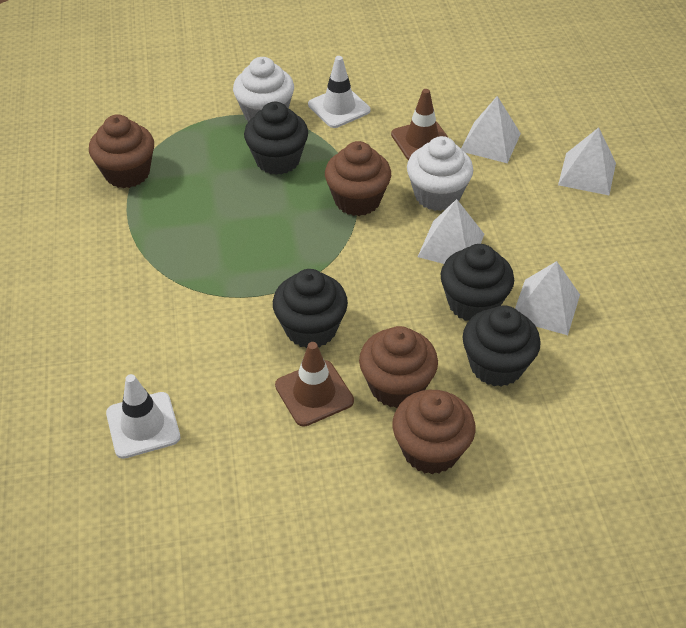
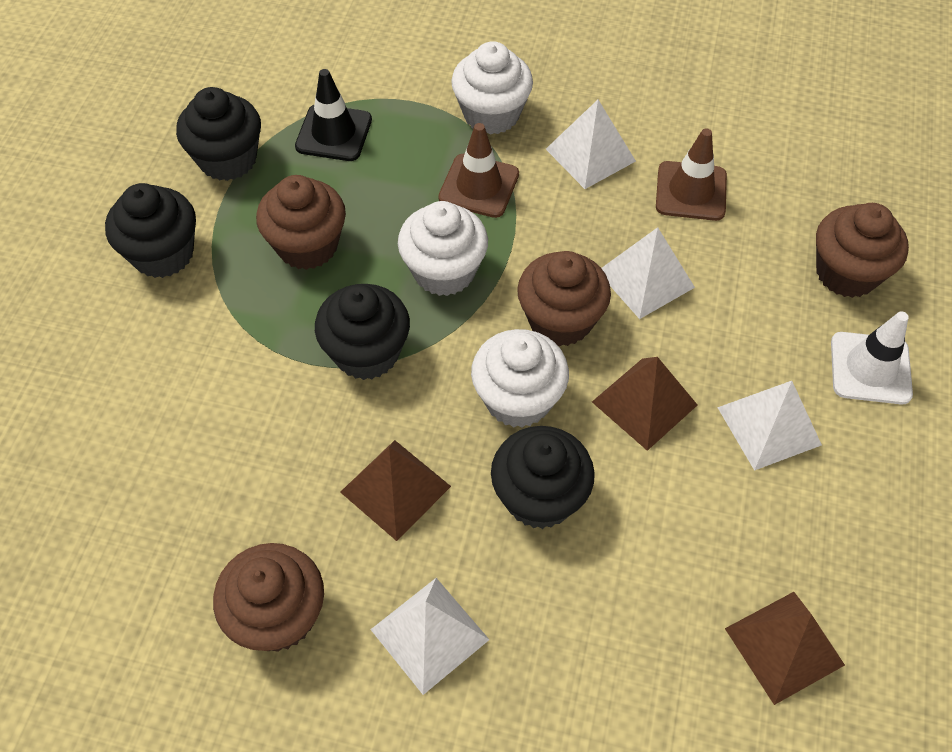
black traffic cone: 0 -> 1
brown pyramid: 0 -> 3
white cupcake: 2 -> 3
white traffic cone: 2 -> 1

